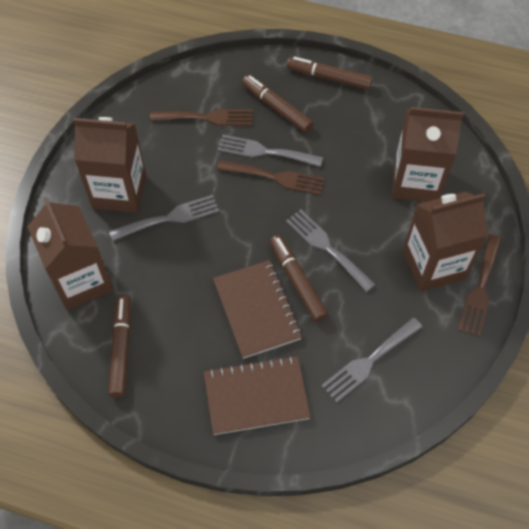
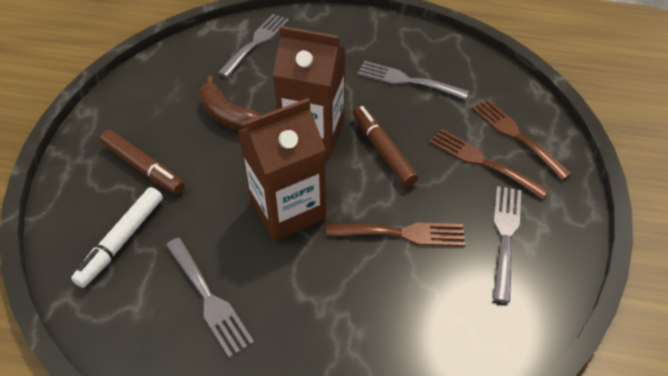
brown banana: 0 -> 1
brown carton: 4 -> 2
brown marker: 4 -> 2
brown notebook: 2 -> 0
white marker: 0 -> 1

